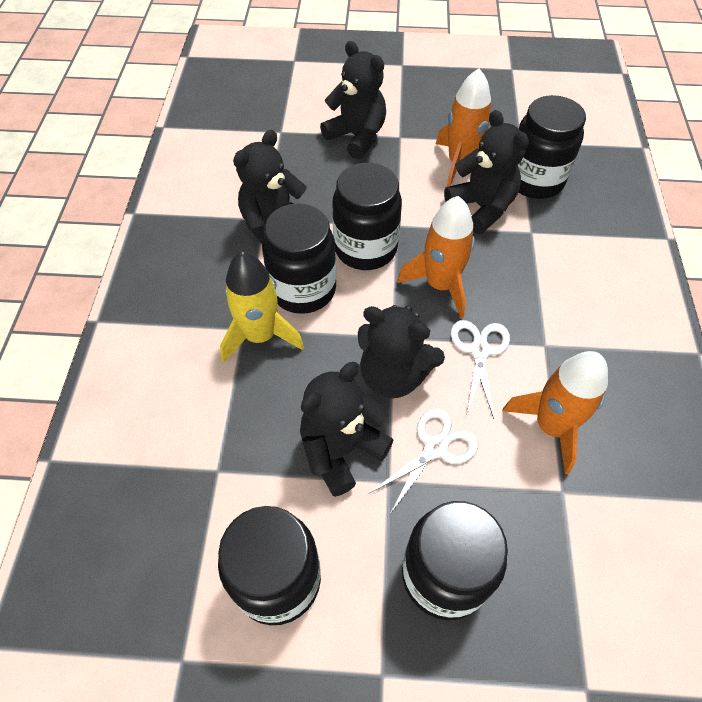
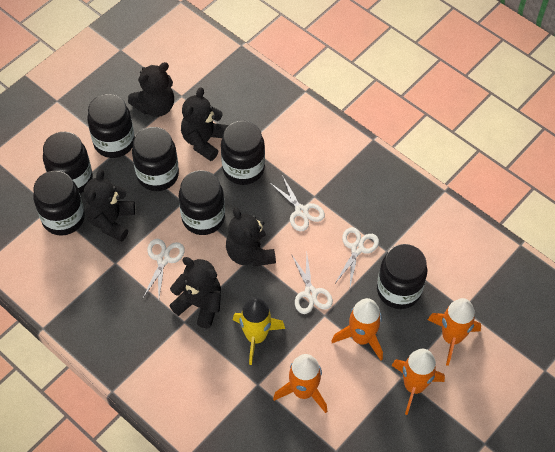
black jar: 5 -> 7
orange rocket: 3 -> 4
white scissors: 2 -> 4

